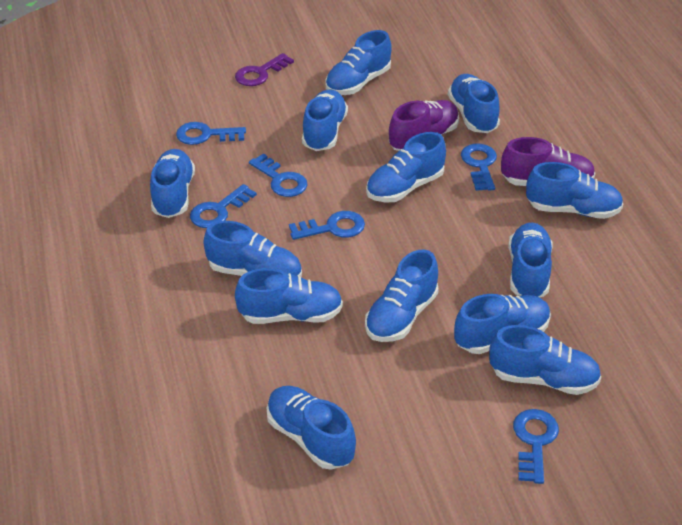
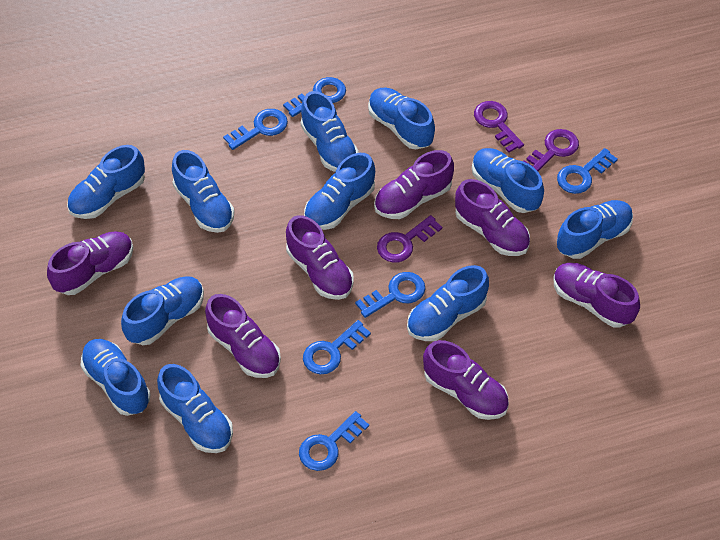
blue shoe: 13 -> 11
purple key: 1 -> 3
purple shoe: 2 -> 7

